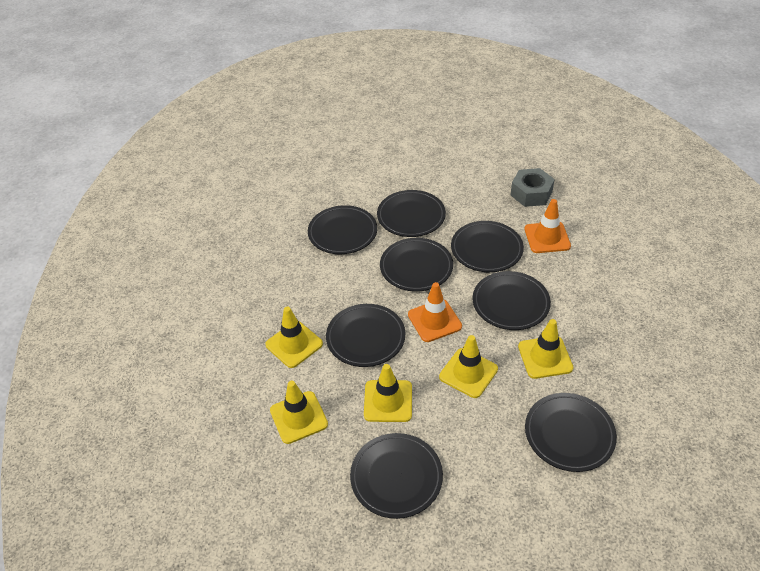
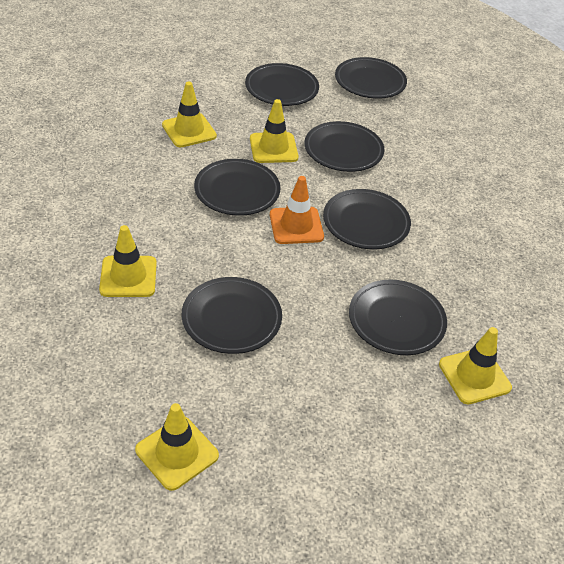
black plate: 8 -> 7
grey nut: 1 -> 0
orange traffic cone: 2 -> 1

